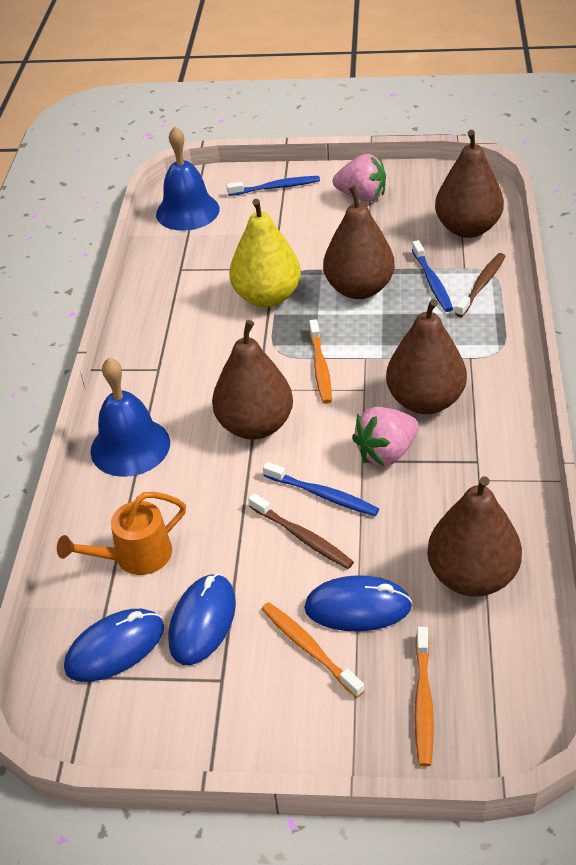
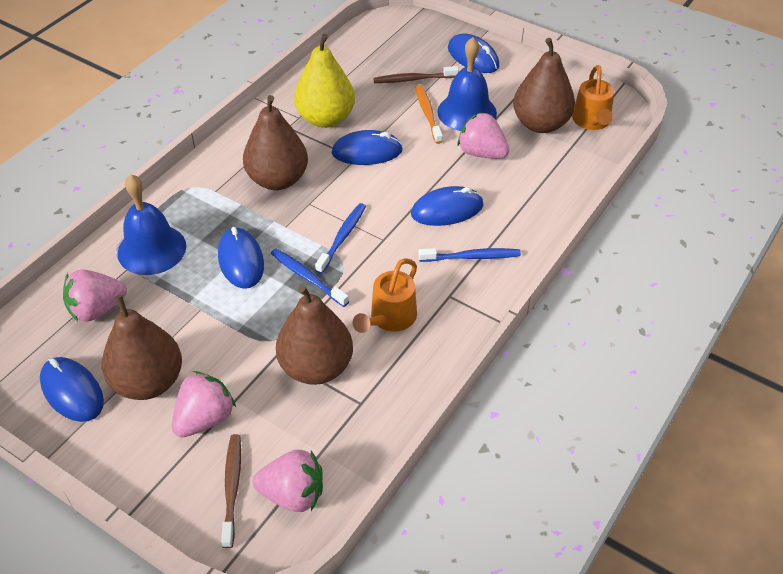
blue mouse: 3 -> 5
brown pear: 5 -> 4
orange toothbrush: 3 -> 1
orange watering can: 1 -> 2
pink strawberry: 2 -> 4

